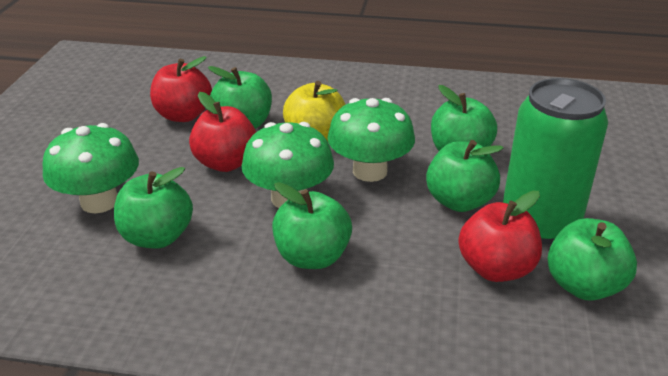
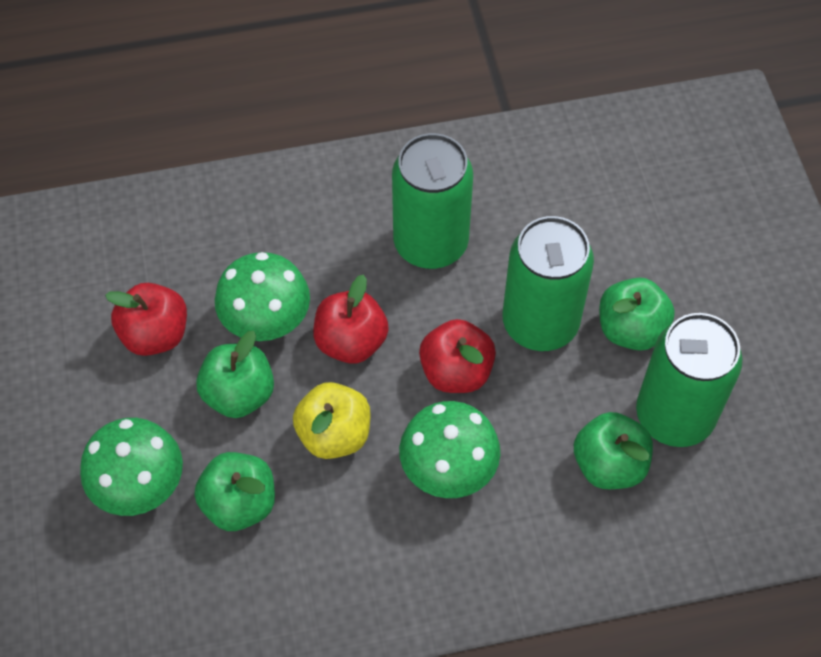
green apple: 6 -> 4
green can: 1 -> 3

